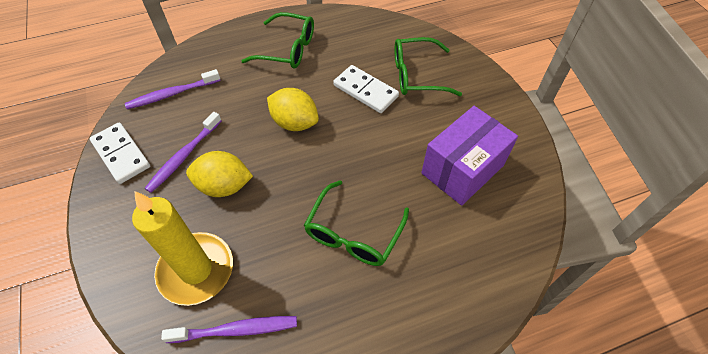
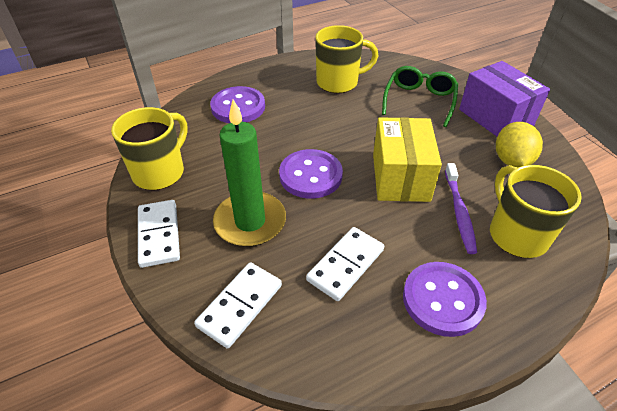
green candle: 0 -> 1
green glasses: 3 -> 1
purple button: 0 -> 3
purple toothbrush: 3 -> 1
white domino: 2 -> 3
yellow box: 0 -> 1
yellow candle: 1 -> 0
yellow lemon: 2 -> 1
yellow mug: 0 -> 3

